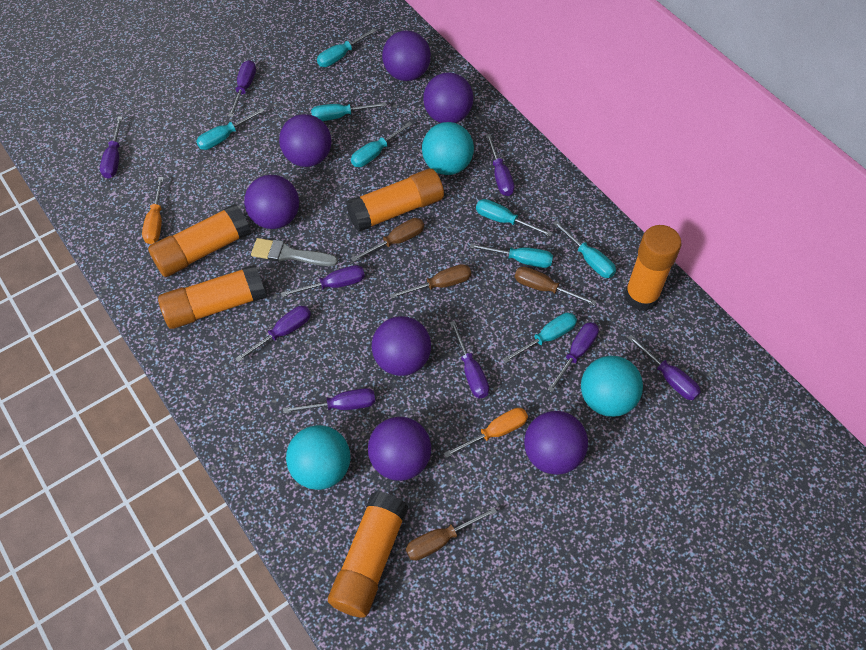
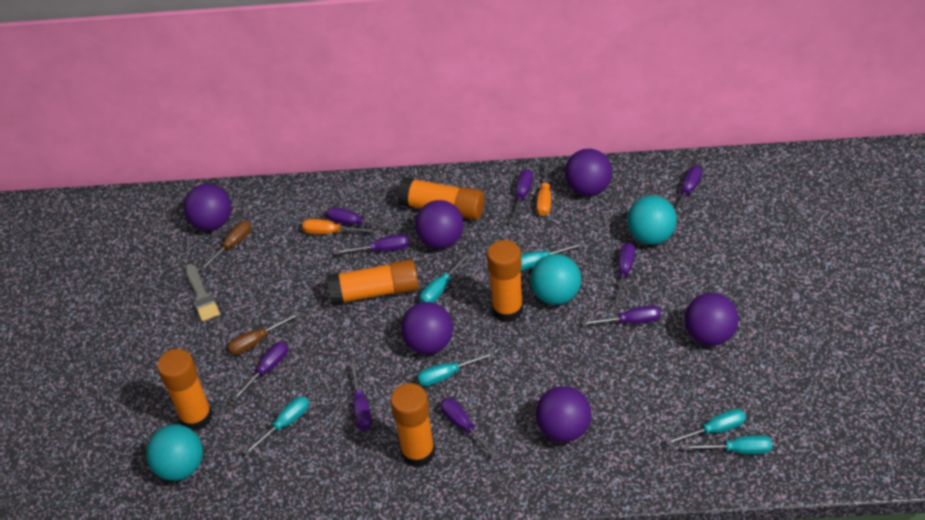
brown screwdriver: 4 -> 2
purple ball: 7 -> 6
turquoise screwdriver: 8 -> 6

